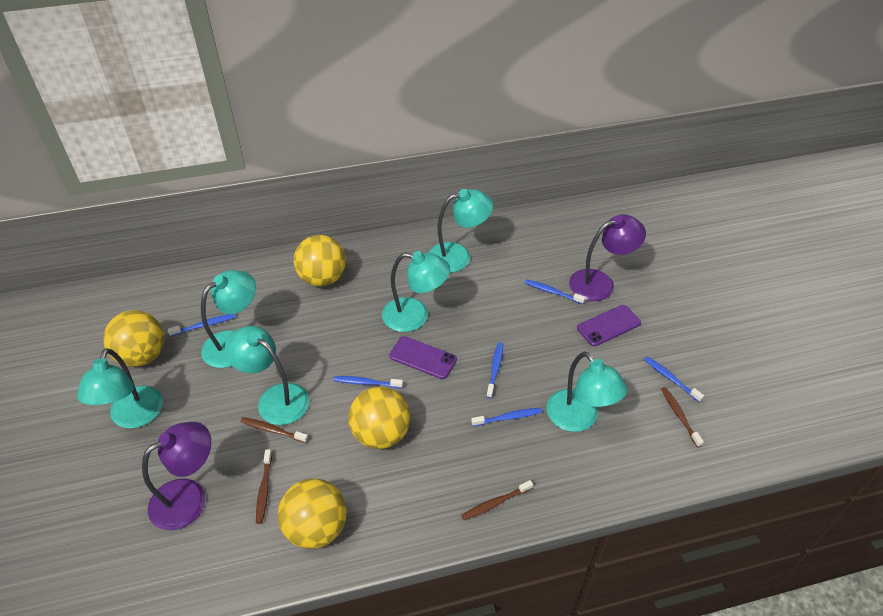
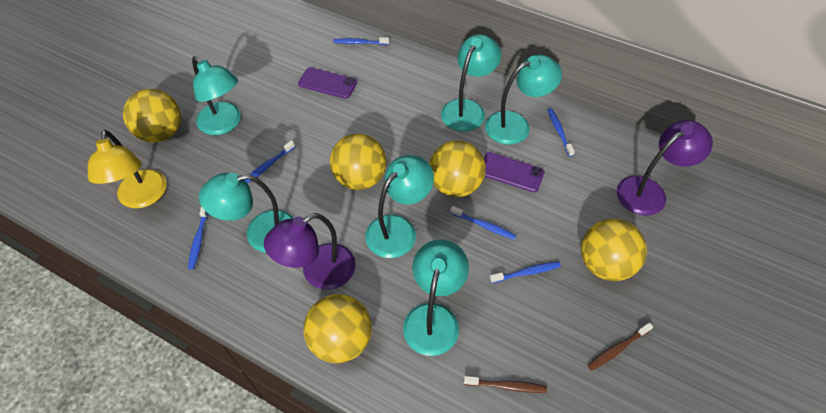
brown toothbrush: 4 -> 2
yellow ball: 4 -> 5
yellow lamp: 0 -> 1

